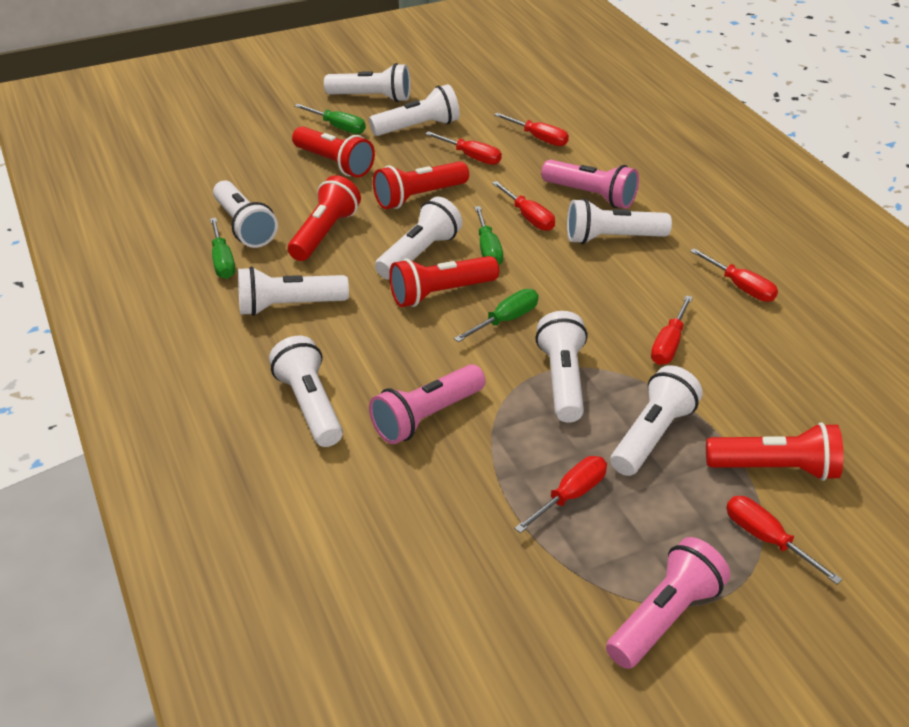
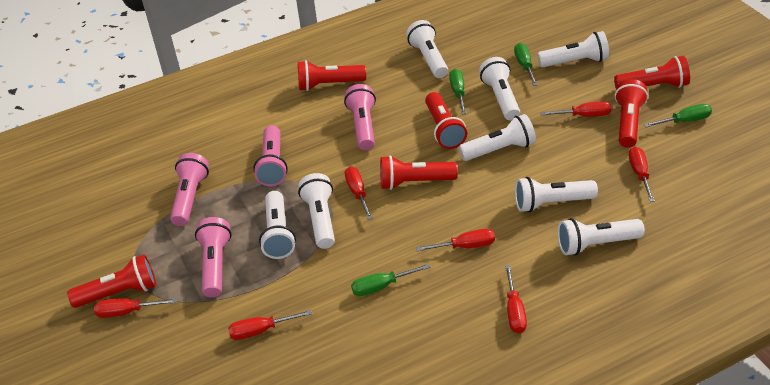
pink flashlight: 3 -> 4
red flashlight: 5 -> 6
white flashlight: 9 -> 8

